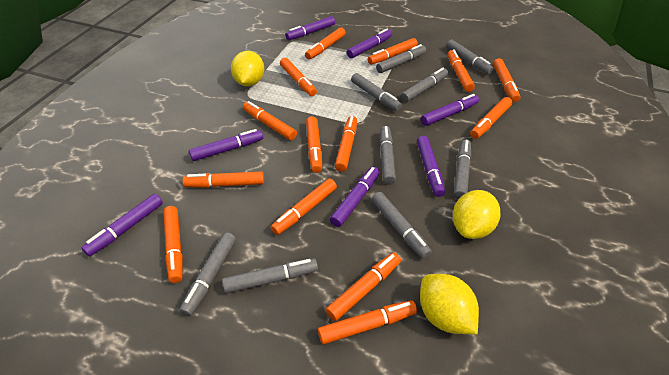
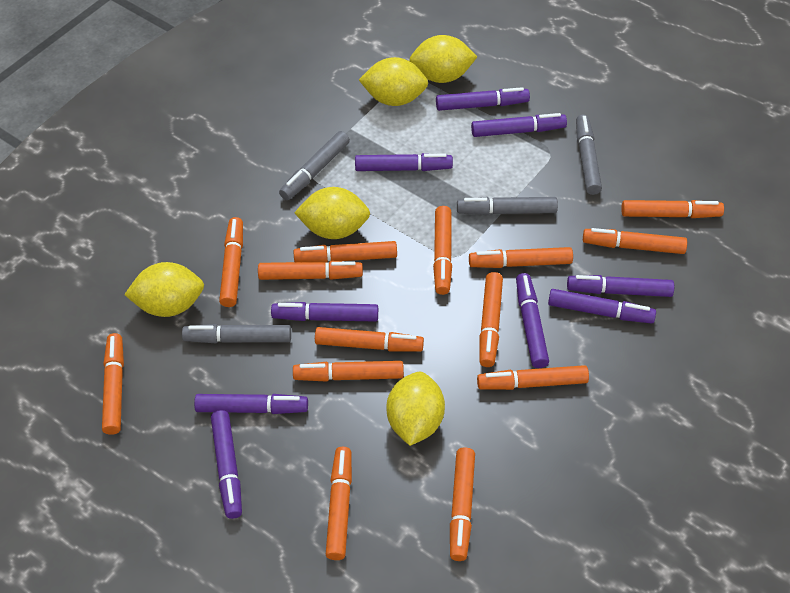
grey marker: 9 -> 4
purple marker: 7 -> 9
yellow lemon: 3 -> 5

